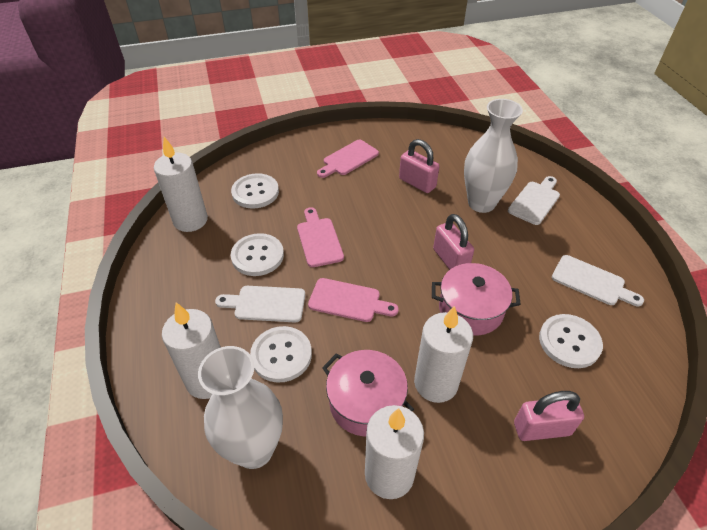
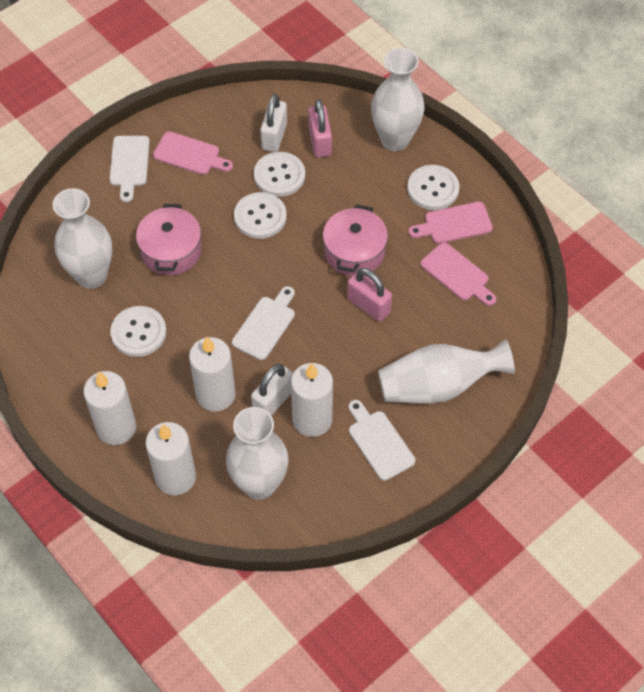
pink padlock: 3 -> 2
white padlock: 0 -> 2
white vase: 2 -> 4

